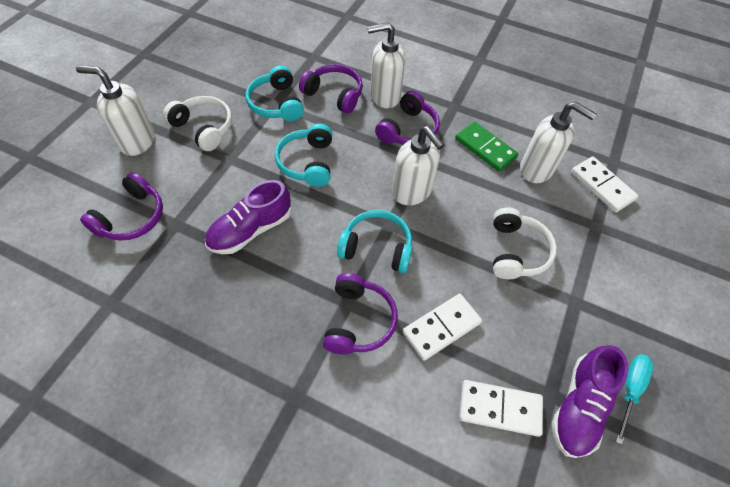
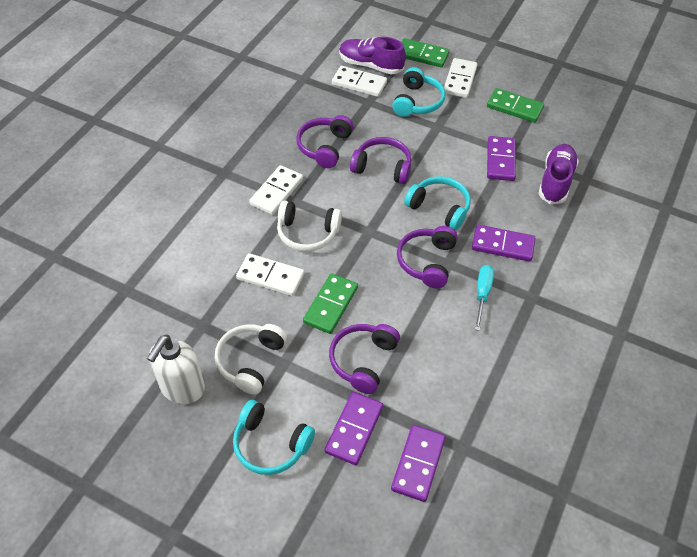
green domino: 1 -> 3
purple domino: 0 -> 4
white domino: 3 -> 4
white soap dispenser: 4 -> 1

